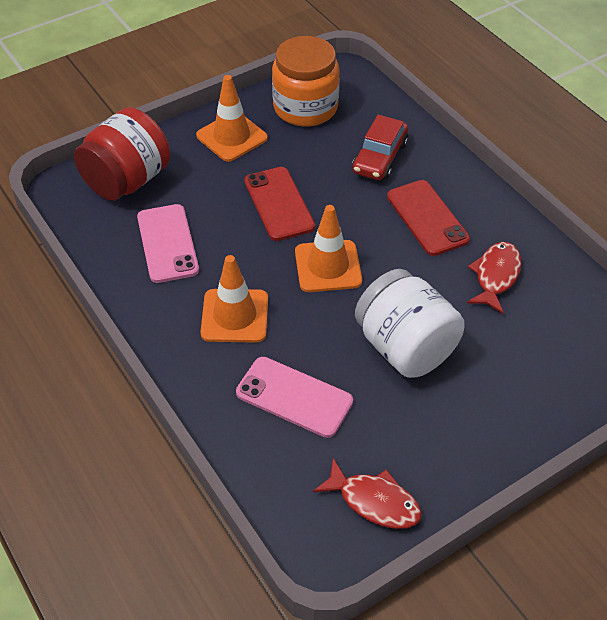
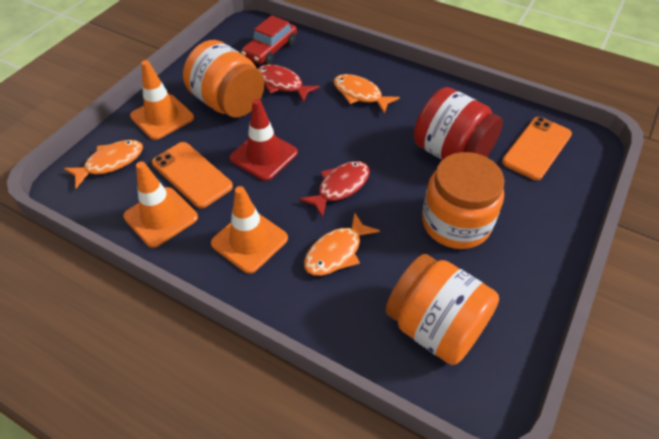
orange fish: 0 -> 3
orange jar: 1 -> 3
orange phone: 0 -> 2
pink phone: 2 -> 0
red phone: 2 -> 0
red traffic cone: 0 -> 1
white jar: 1 -> 0

